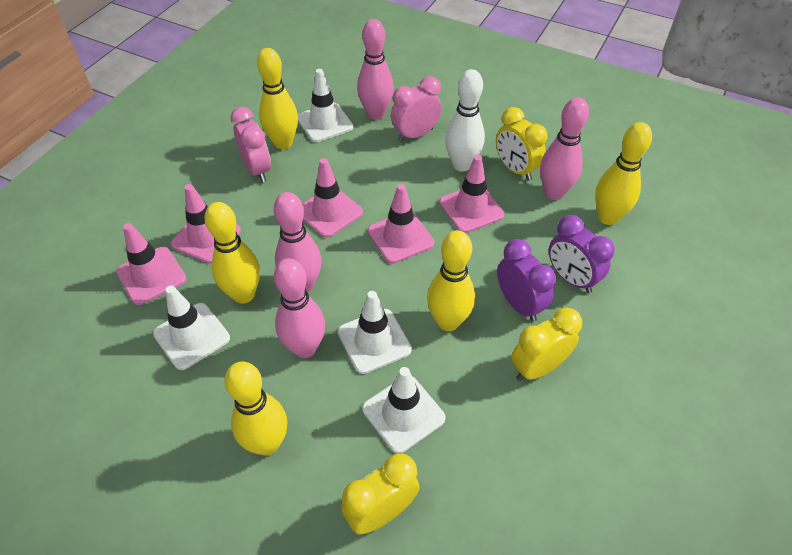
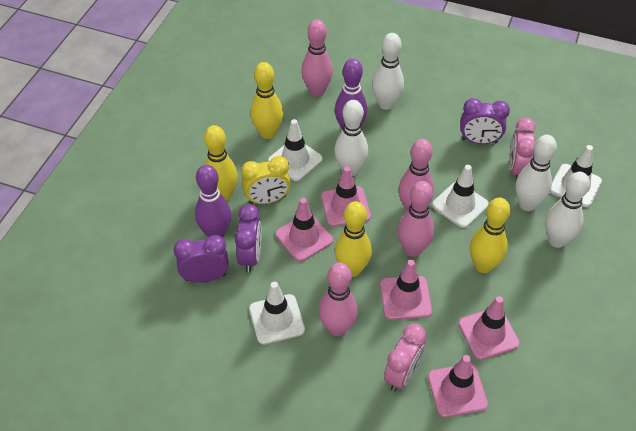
purple bowling pin: 0 -> 2
purple clock: 2 -> 3
white bowling pin: 1 -> 4
yellow bowling pin: 5 -> 4
yellow clock: 3 -> 1

